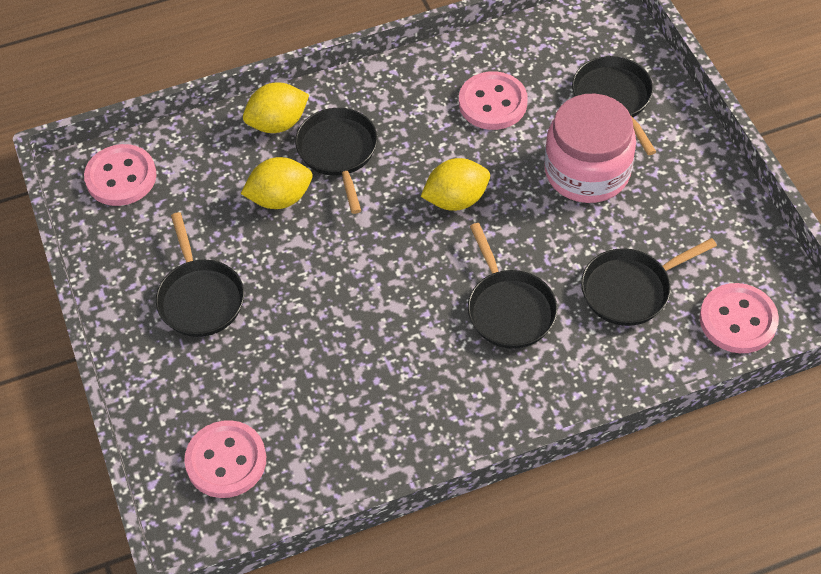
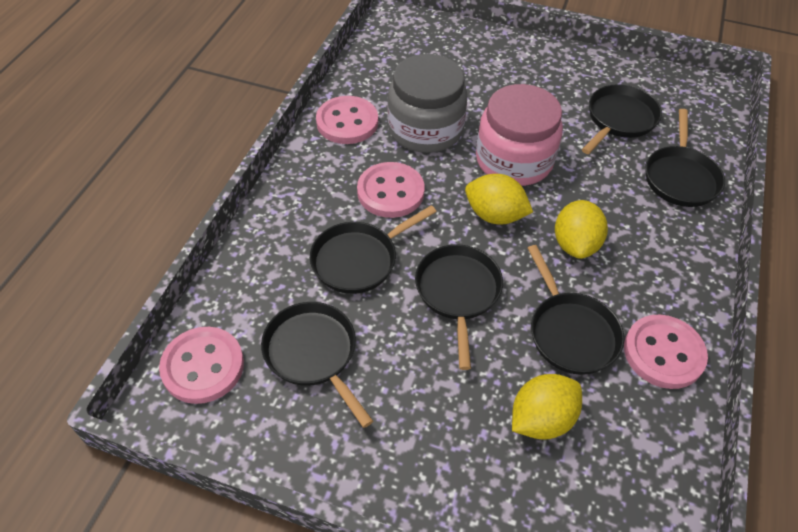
black pan: 5 -> 6
grey jar: 0 -> 1

